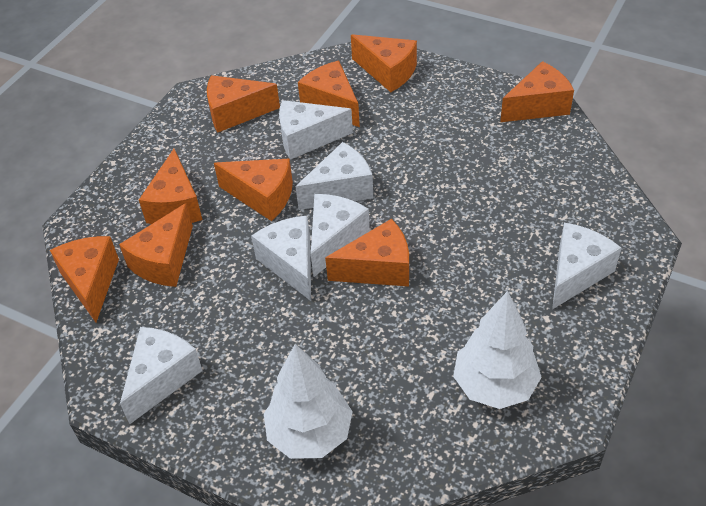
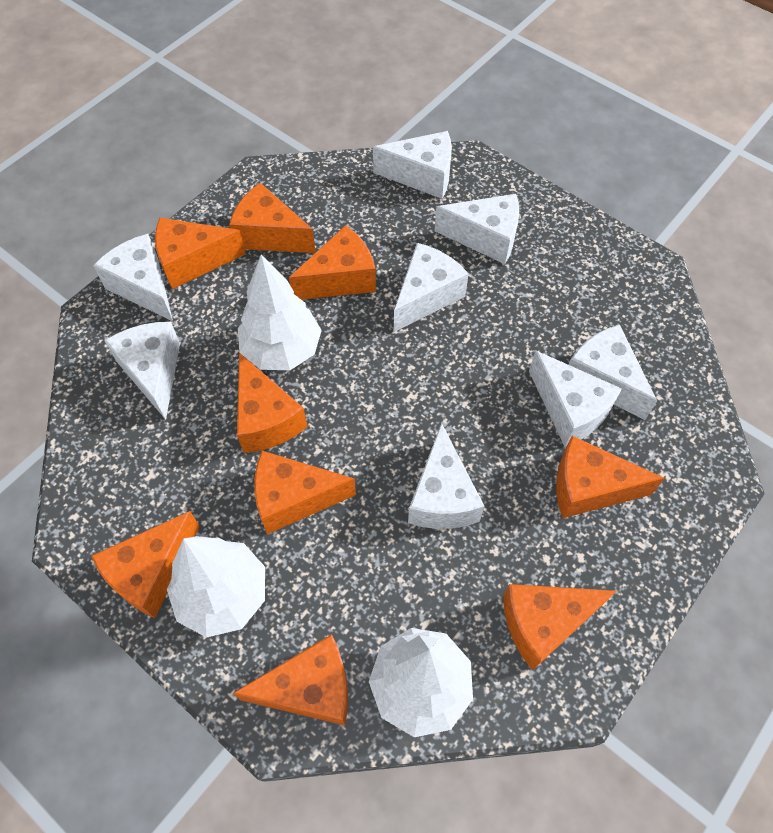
white cheese: 6 -> 8
white tree: 2 -> 3

